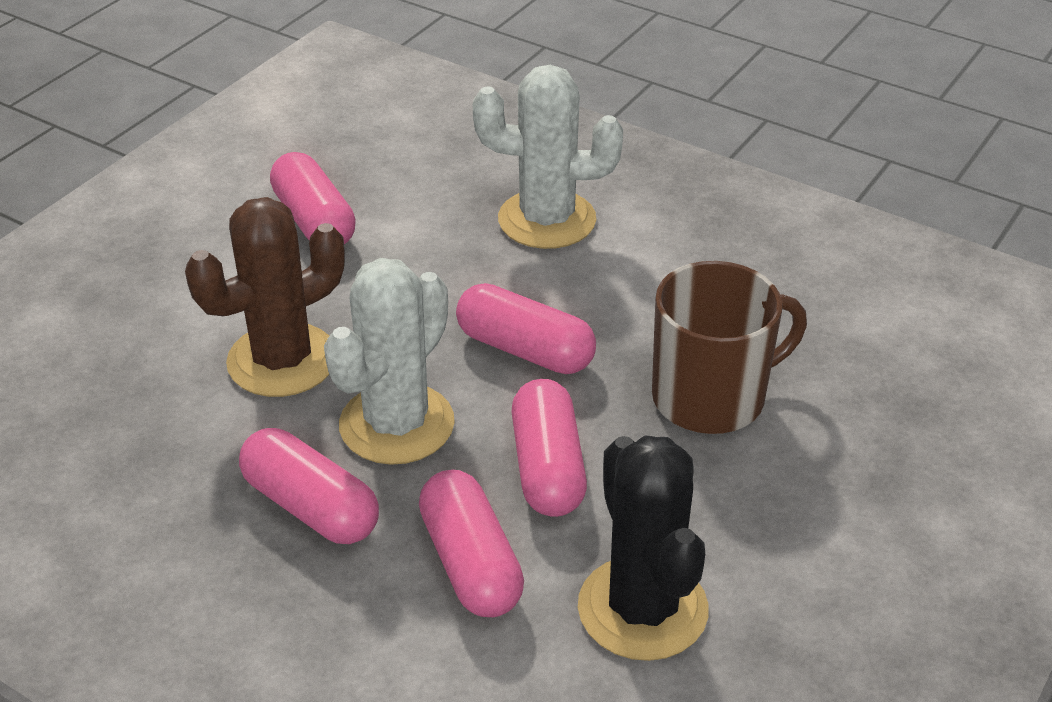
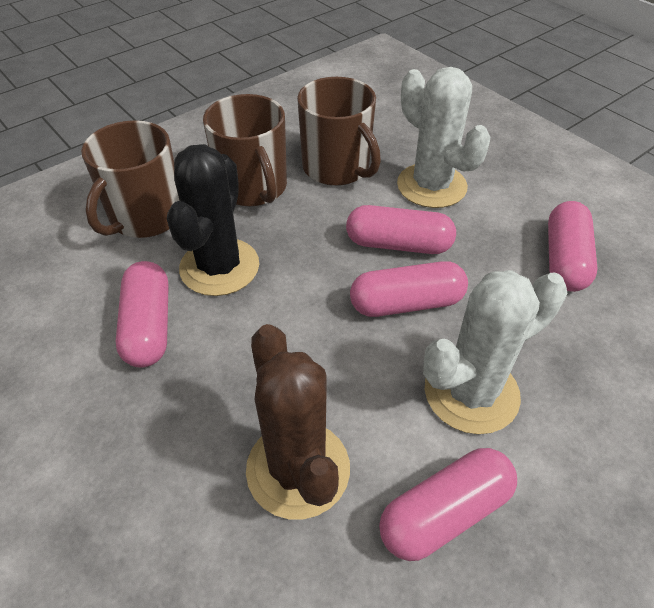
brown mug: 1 -> 3

